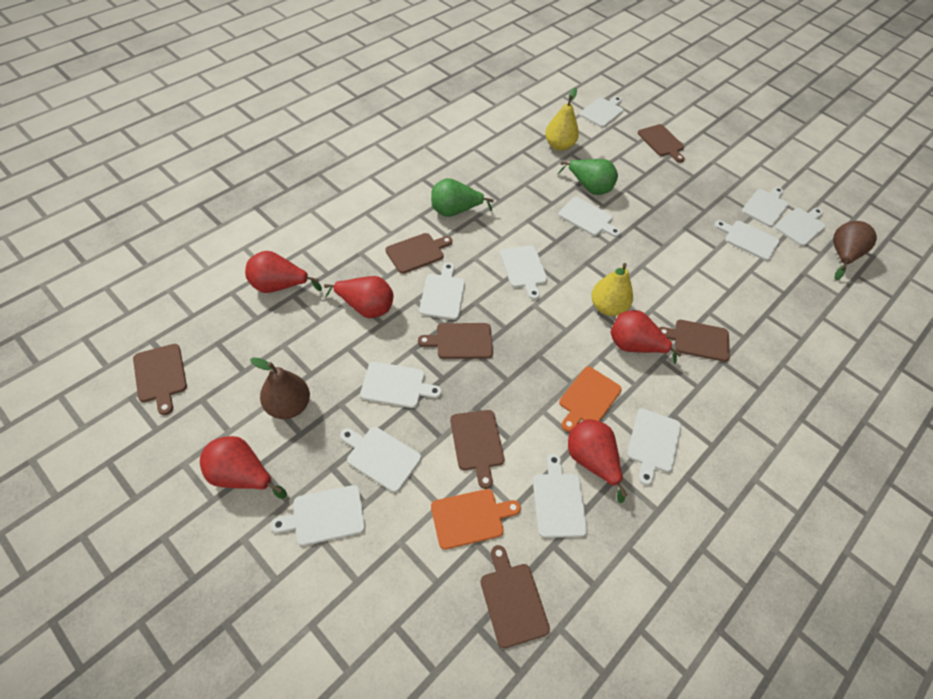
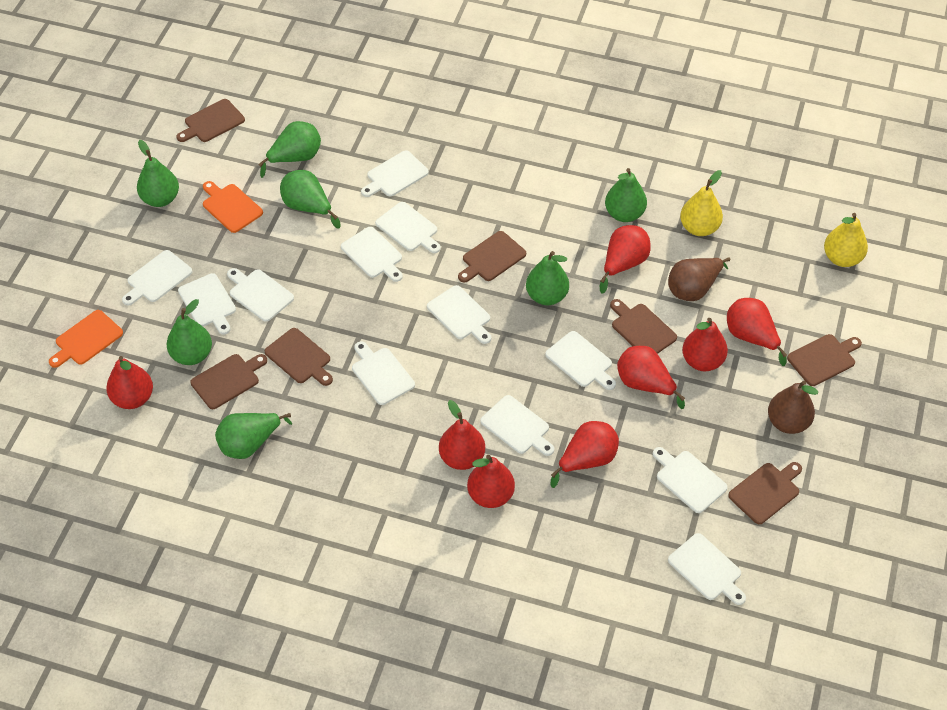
green pear: 2 -> 7
red pear: 5 -> 8

